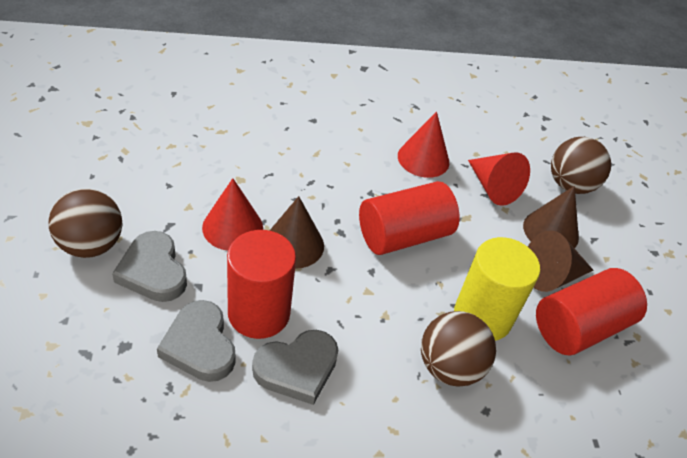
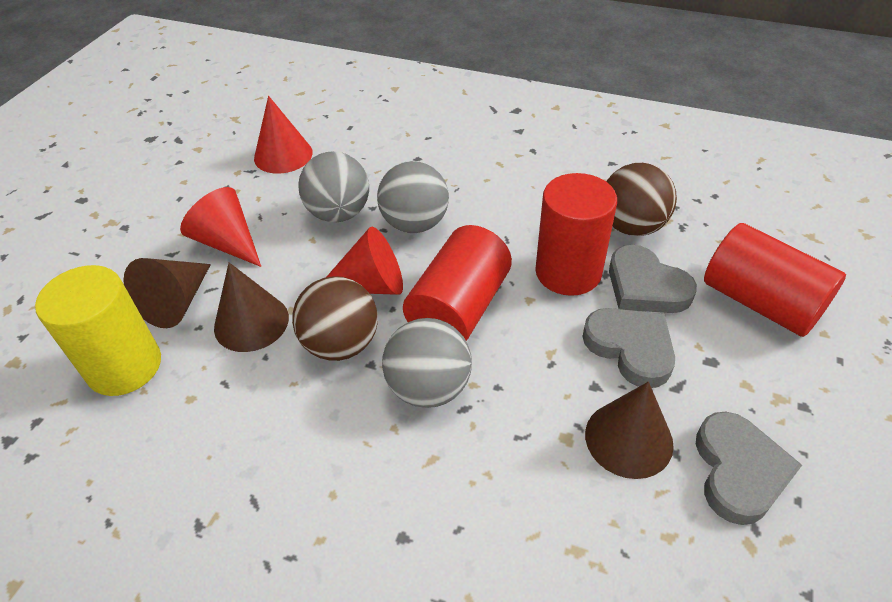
brown ball: 3 -> 2
grey ball: 0 -> 3

